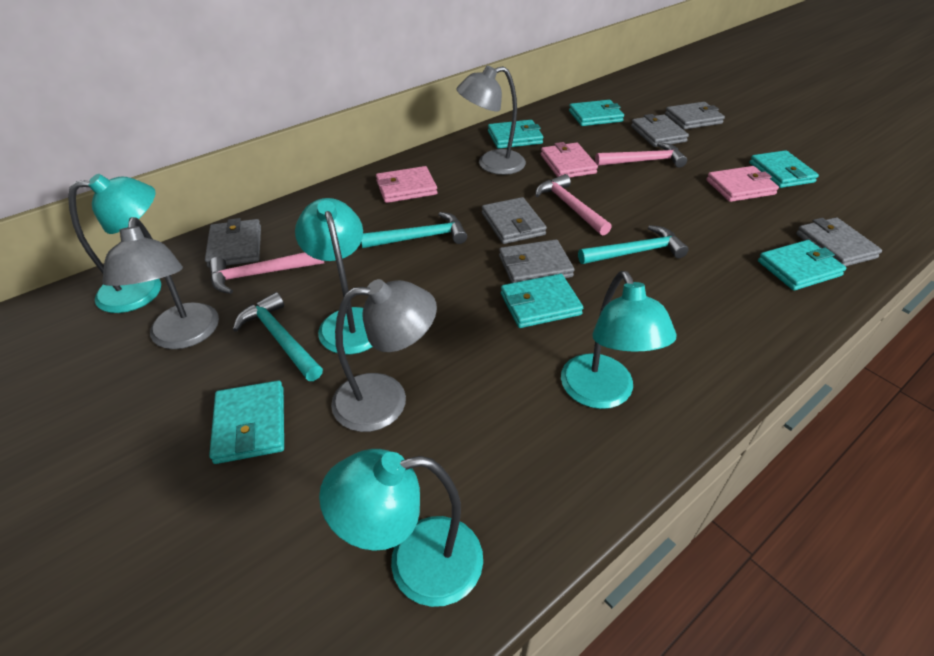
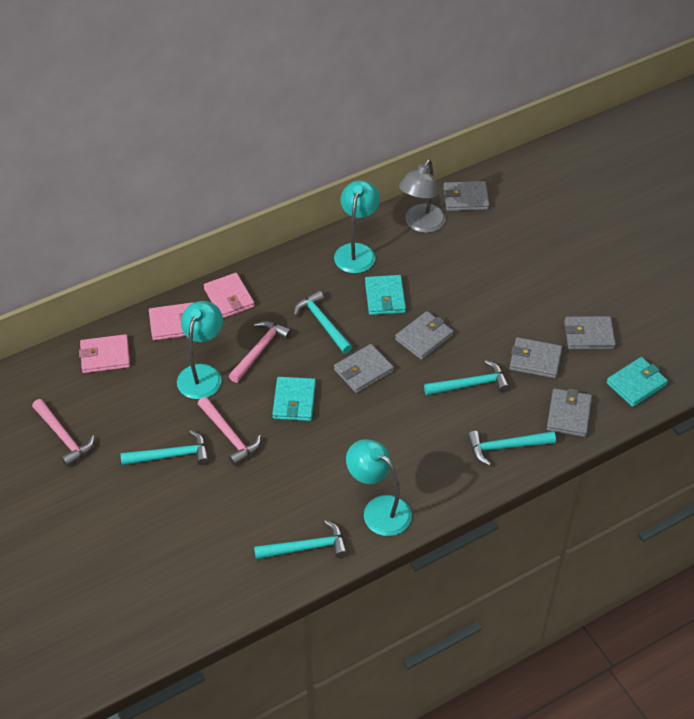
grey lamp: 3 -> 1
turquoise hammer: 3 -> 5
turquoise lamp: 4 -> 3
turquoise wallet: 6 -> 3

